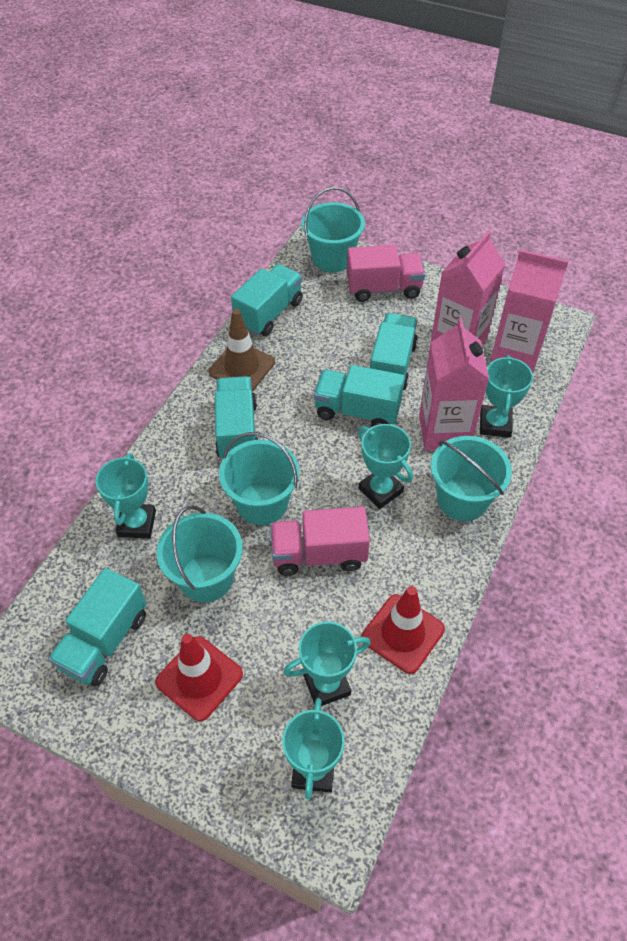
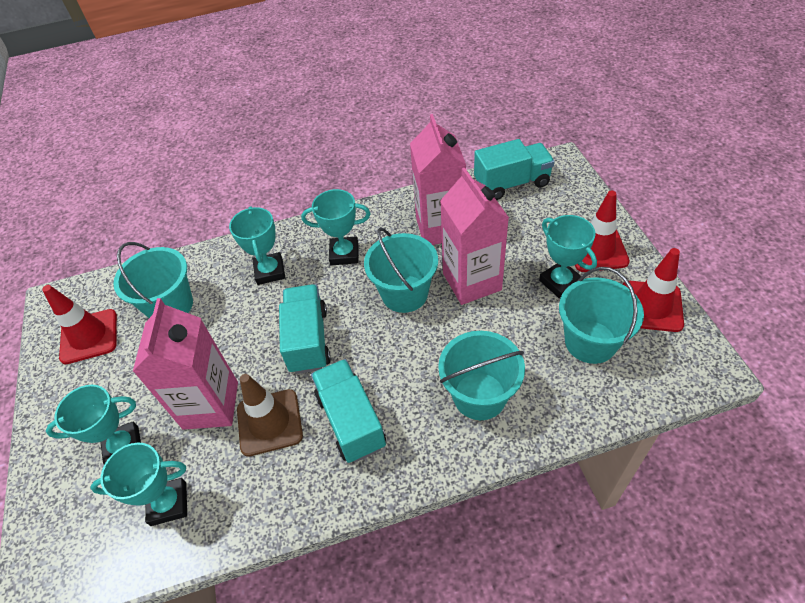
pink truck: 2 -> 0
red traffic cone: 2 -> 3
turquoise truck: 5 -> 3

